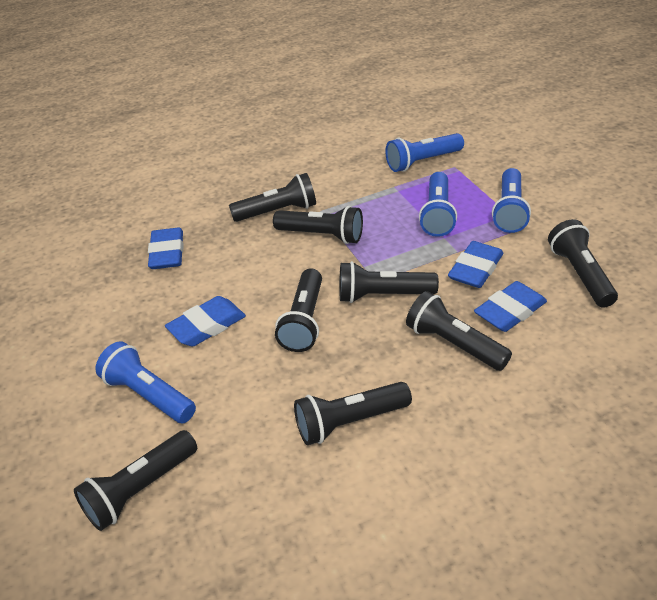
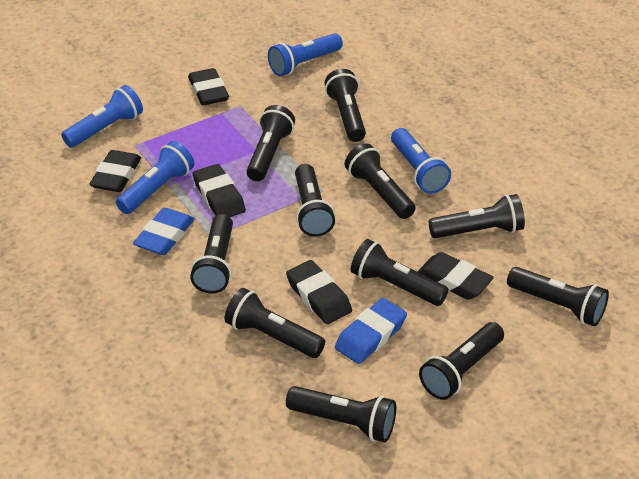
black eraser: 0 -> 5
black flashlight: 8 -> 11
blue eraser: 4 -> 2

